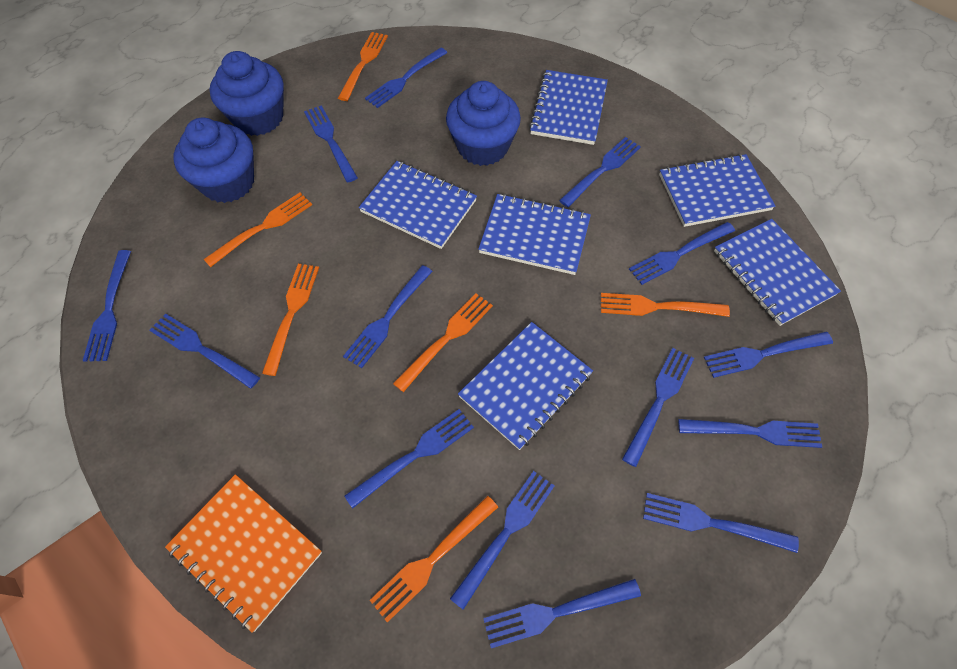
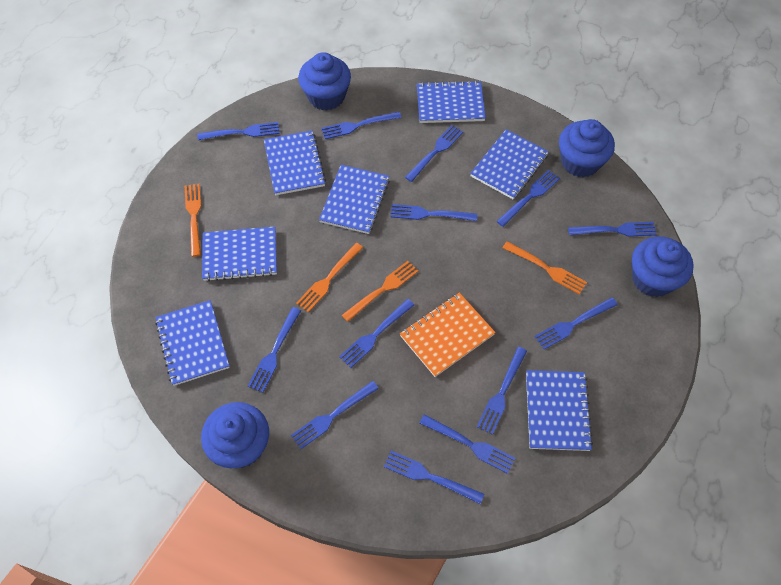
blue cupcake: 3 -> 4
blue fork: 14 -> 13
blue notebook: 6 -> 7
orange fork: 6 -> 4

